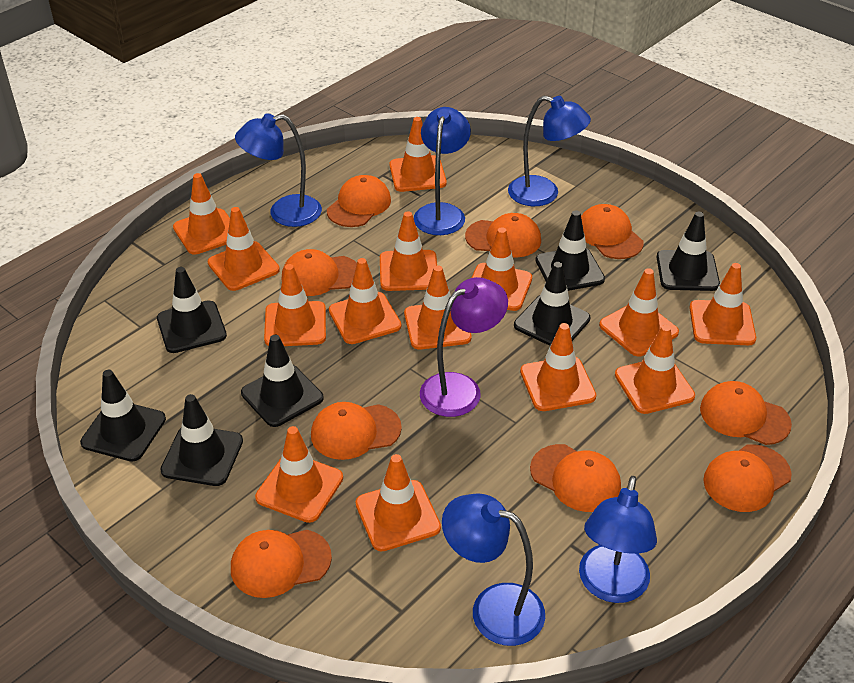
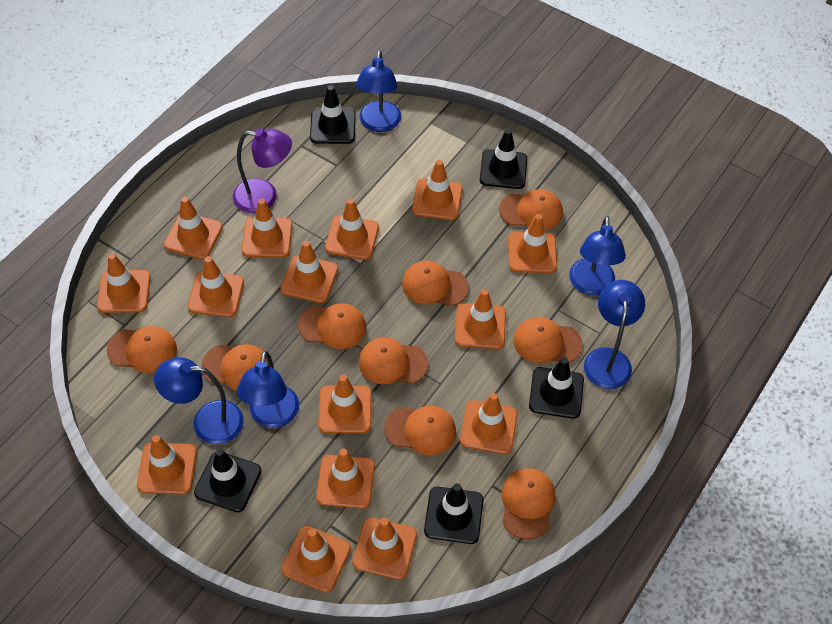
black traffic cone: 7 -> 5
orange traffic cone: 14 -> 15

